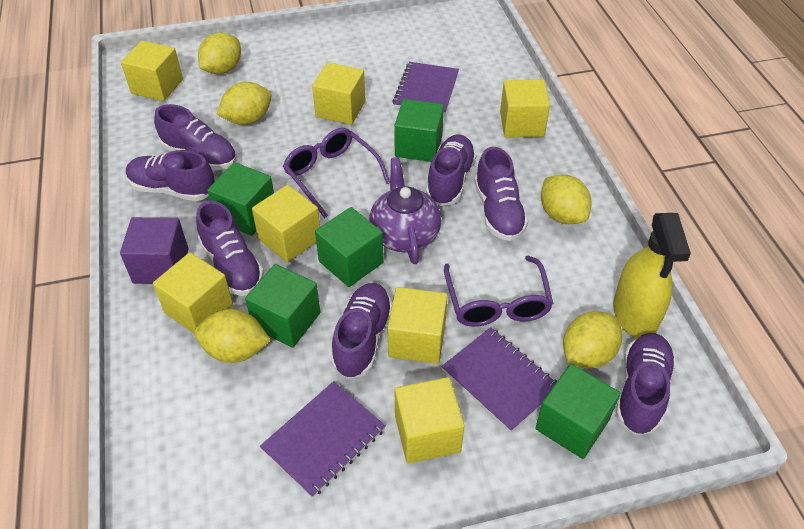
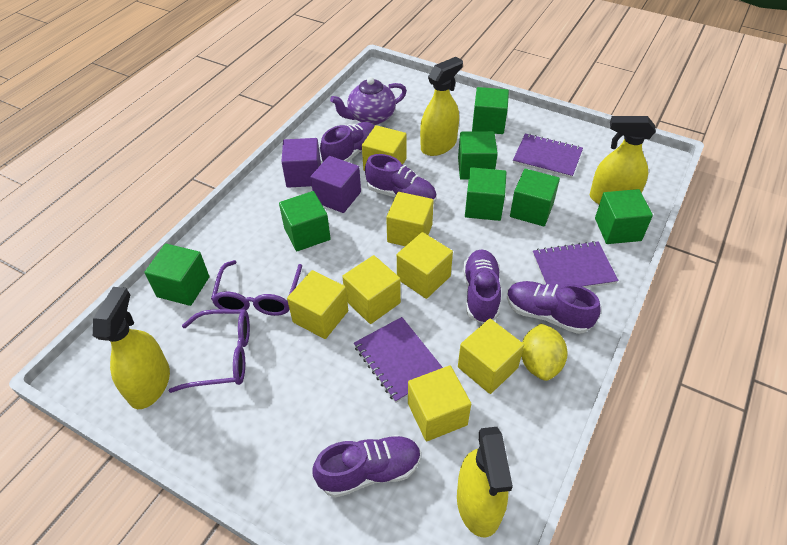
green cube: 5 -> 7
purple cube: 1 -> 2
purple shoe: 7 -> 5
yellow lemon: 5 -> 1
yellow spray bottle: 1 -> 4

